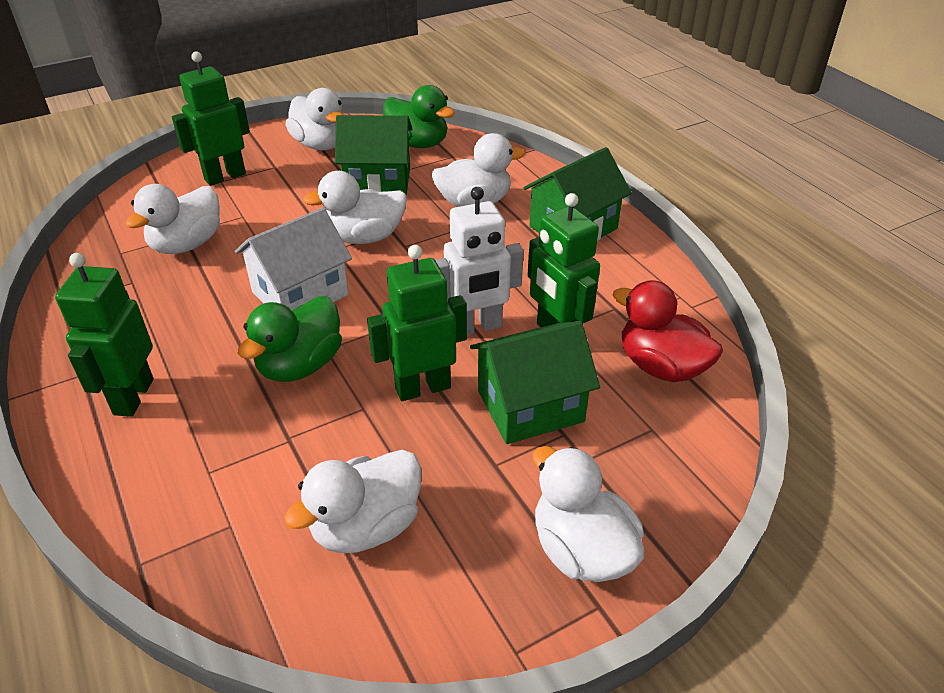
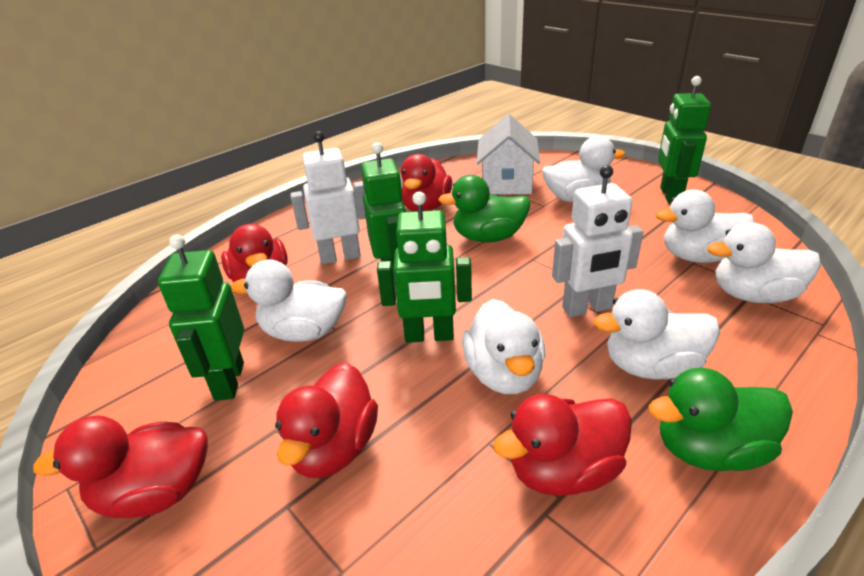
green house: 3 -> 0
red duck: 1 -> 5
white robot: 1 -> 2

